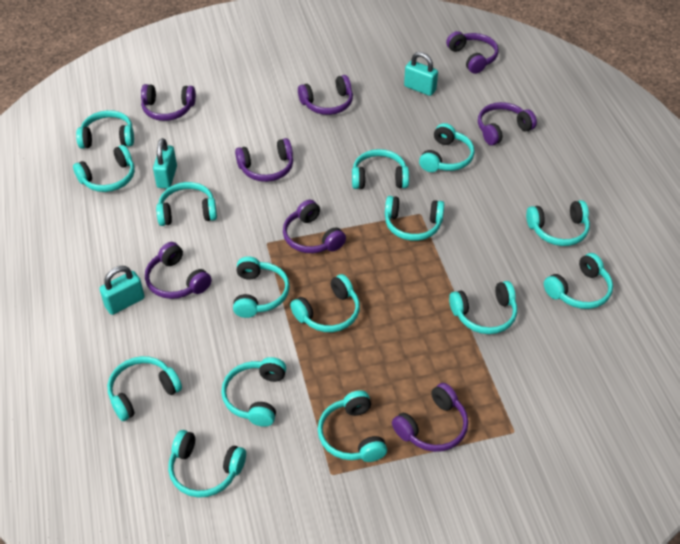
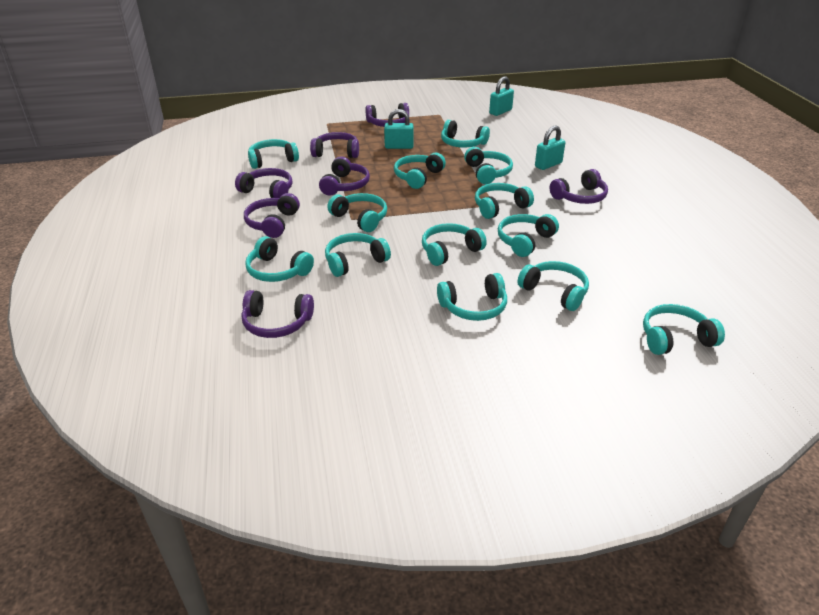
purple headphones: 8 -> 7
turquoise headphones: 15 -> 13

